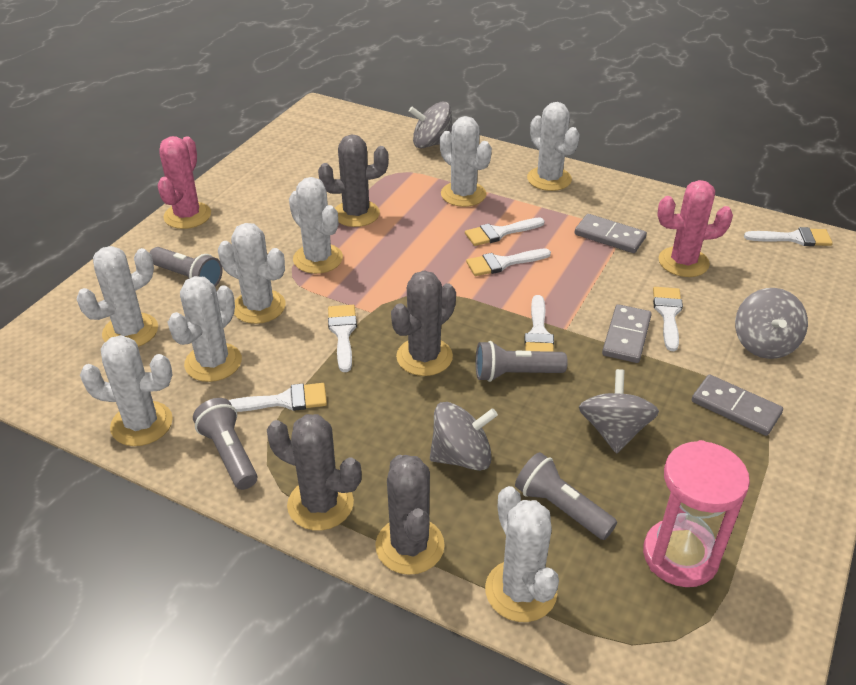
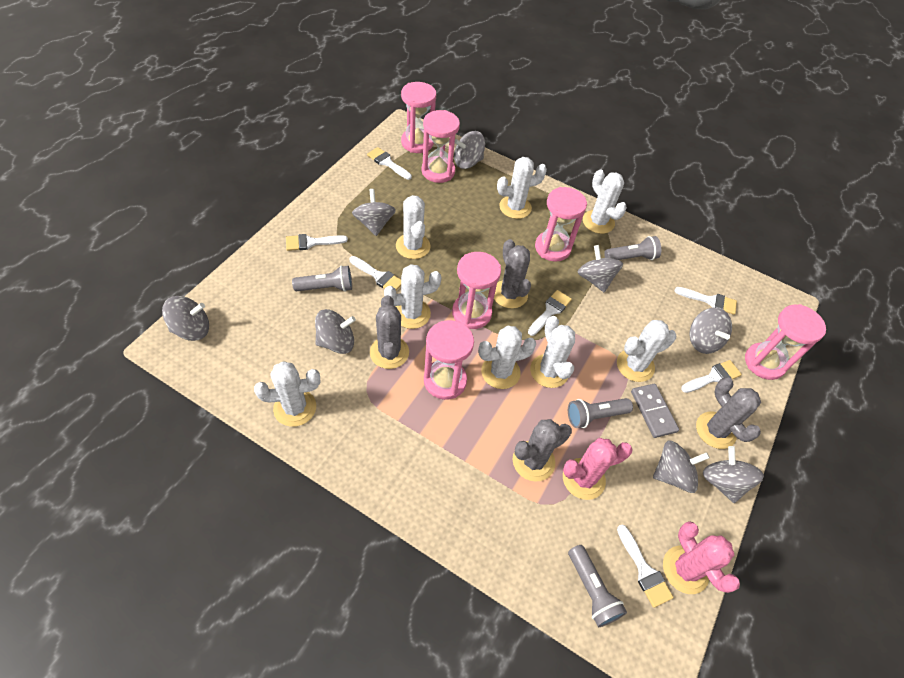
grey domino: 3 -> 1
grey spinning top: 4 -> 8
pink hourglass: 1 -> 6

